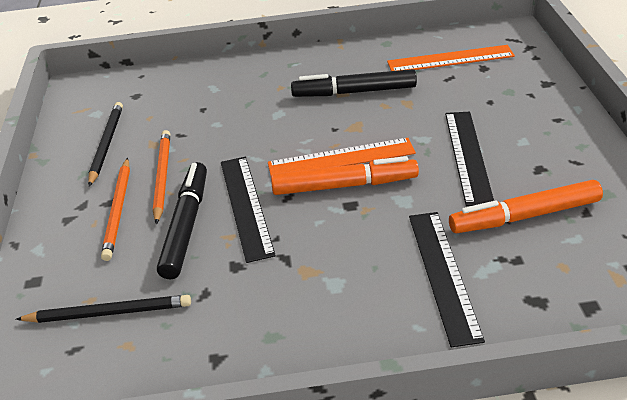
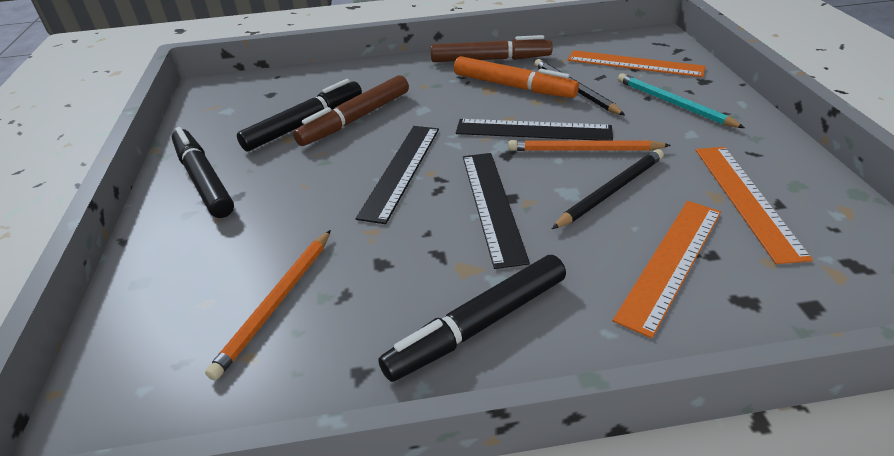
black marker: 2 -> 3
brown marker: 0 -> 2
orange marker: 2 -> 1
orange ruler: 2 -> 3
turquoise pencil: 0 -> 1

